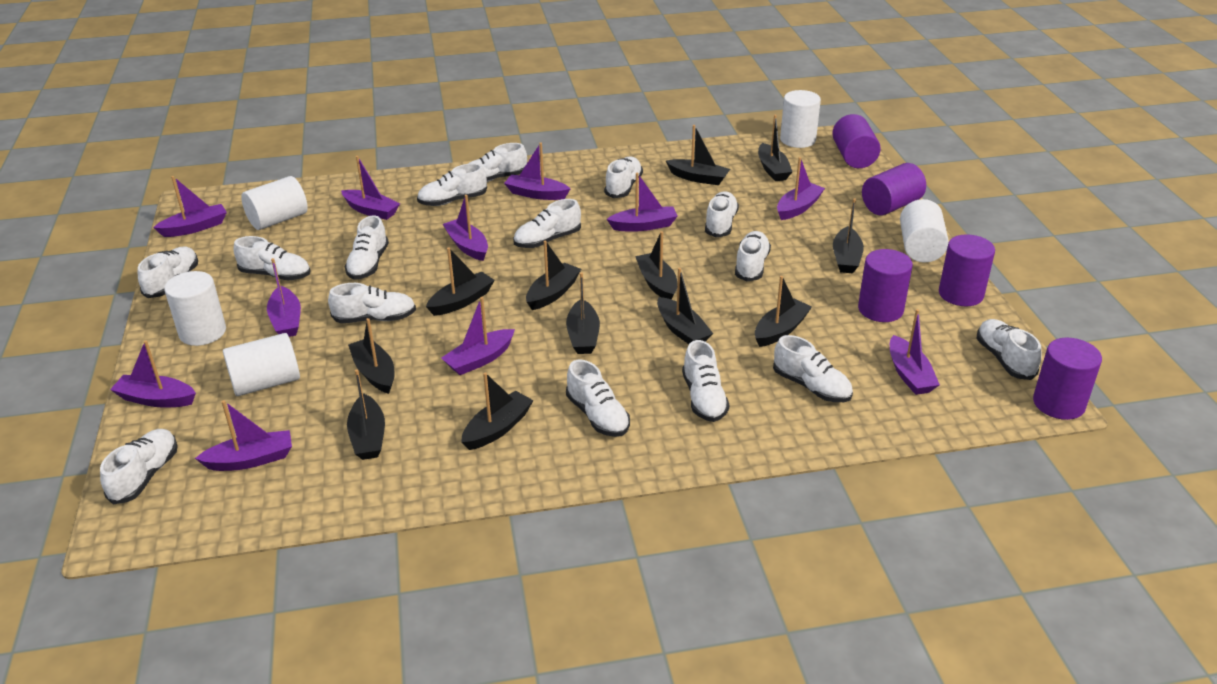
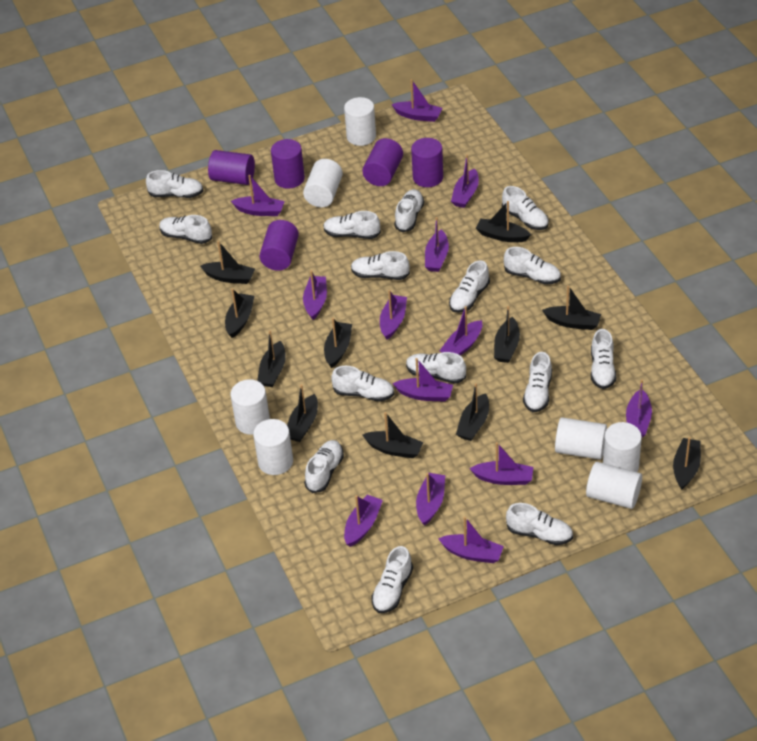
black boat: 12 -> 11
purple boat: 11 -> 13
white cylinder: 5 -> 7

